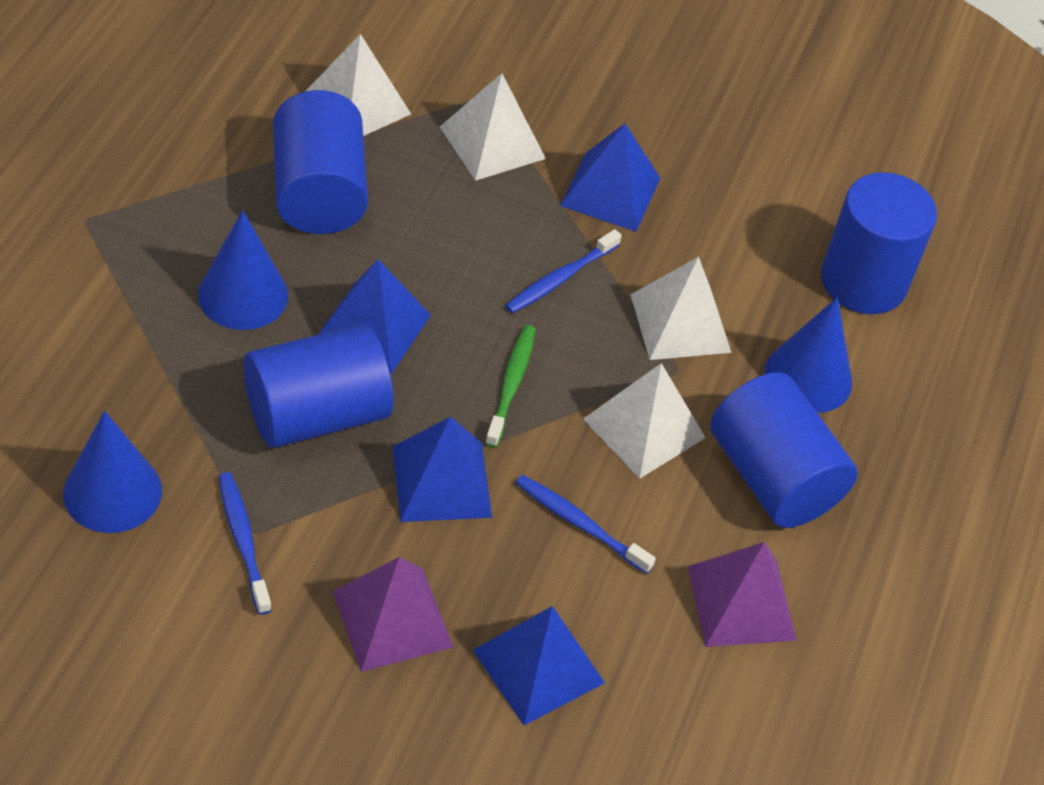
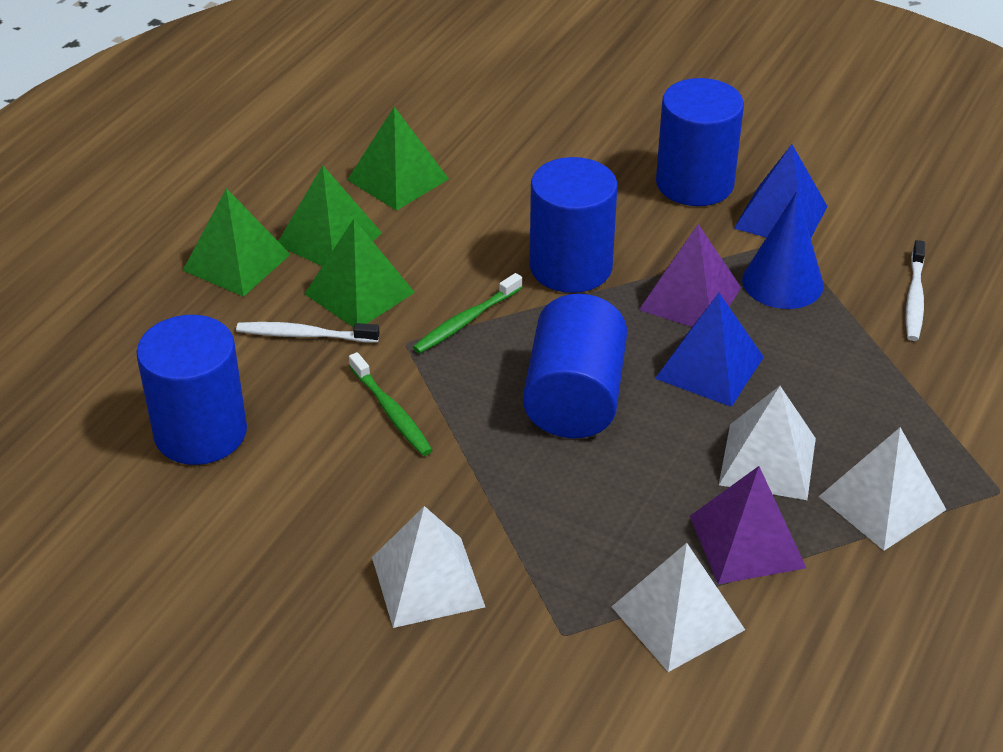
blue cone: 3 -> 1
blue pyramid: 4 -> 2
blue toothbrush: 3 -> 0
green pyramid: 0 -> 4
green toothbrush: 1 -> 2
white toothbrush: 0 -> 2

